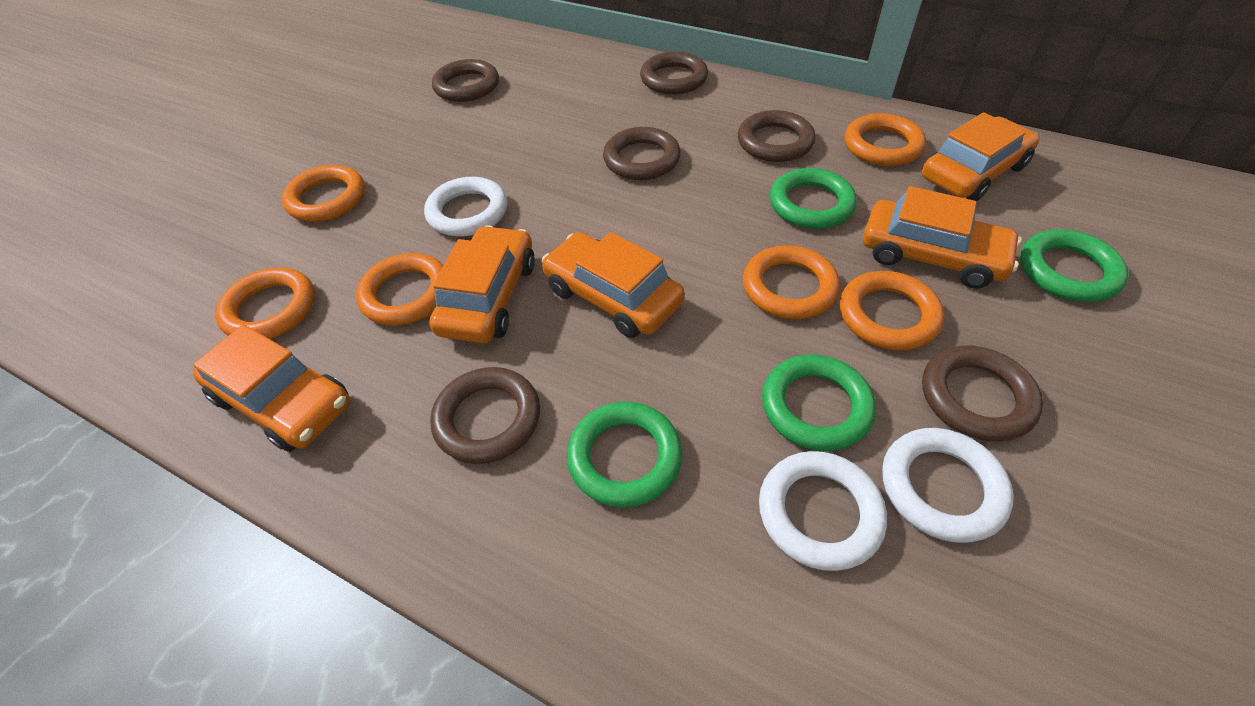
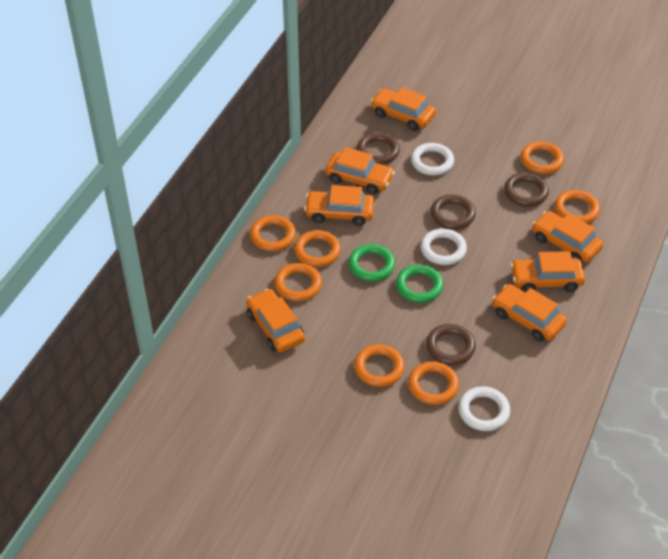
brown ring: 6 -> 4
green ring: 4 -> 2
orange car: 5 -> 7
orange ring: 6 -> 7

